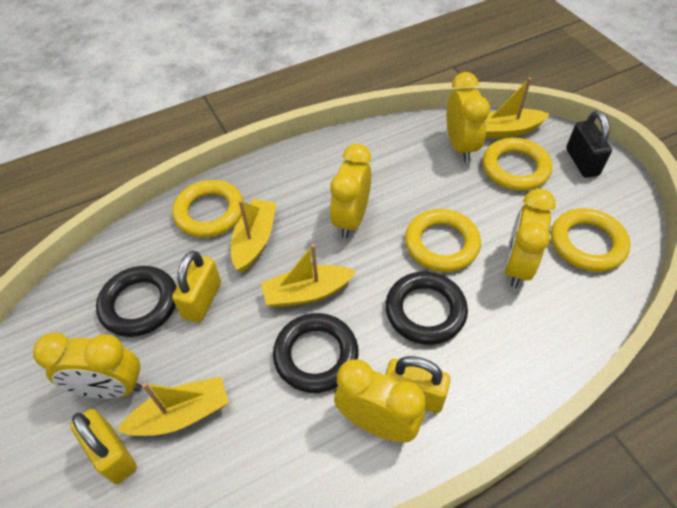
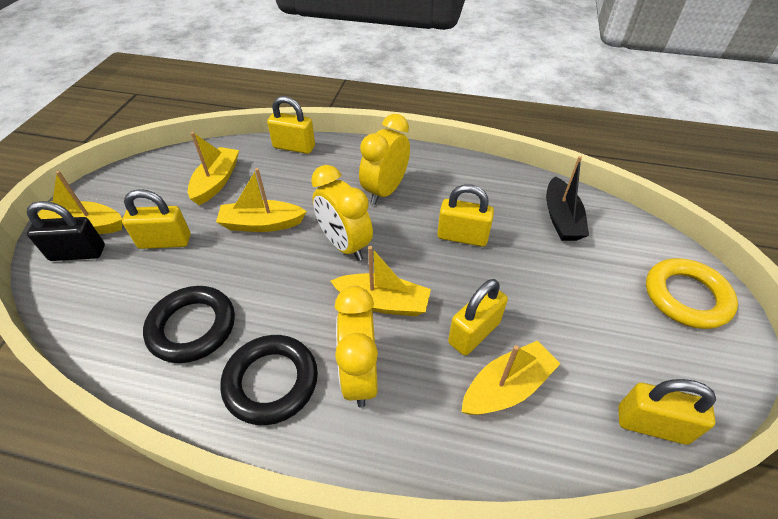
black boat: 0 -> 1
black ring: 3 -> 2
yellow boat: 4 -> 5
yellow clock: 5 -> 3
yellow padlock: 3 -> 5
yellow ring: 4 -> 1

